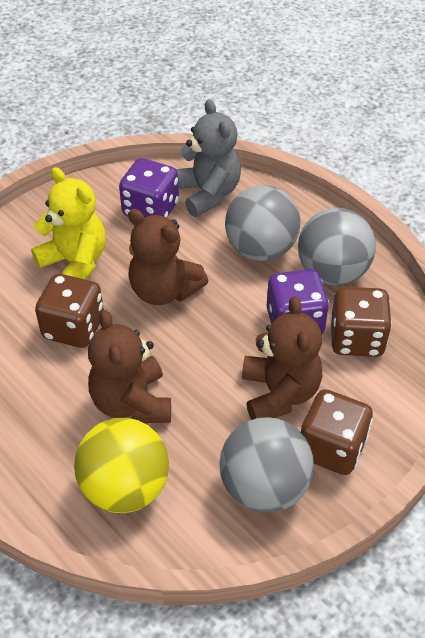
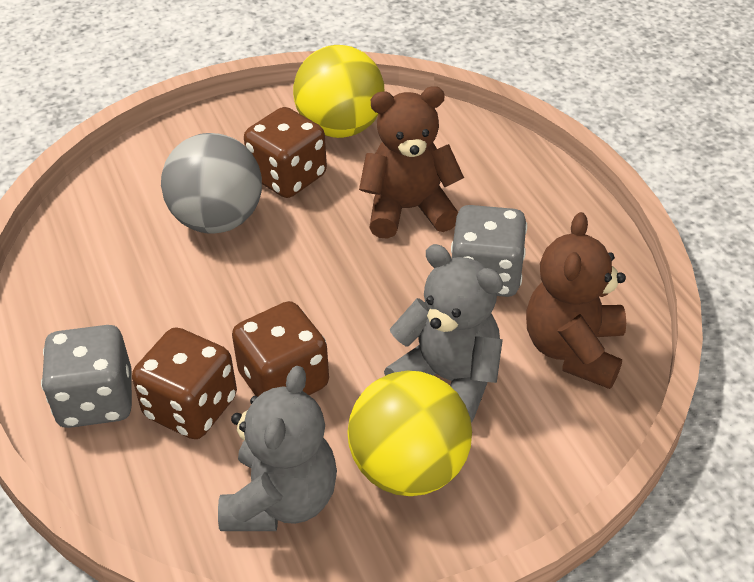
brown teddy bear: 3 -> 2
grey ball: 3 -> 1
grey dice: 0 -> 2
grey teddy bear: 1 -> 2
purple dice: 2 -> 0
yellow ball: 1 -> 2
yellow teddy bear: 1 -> 0

